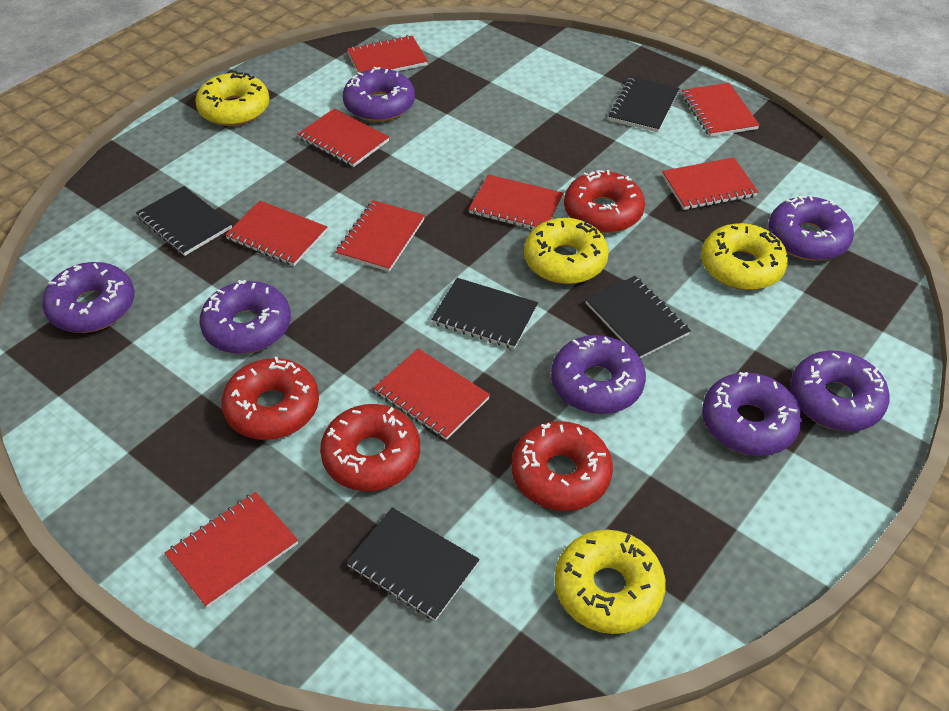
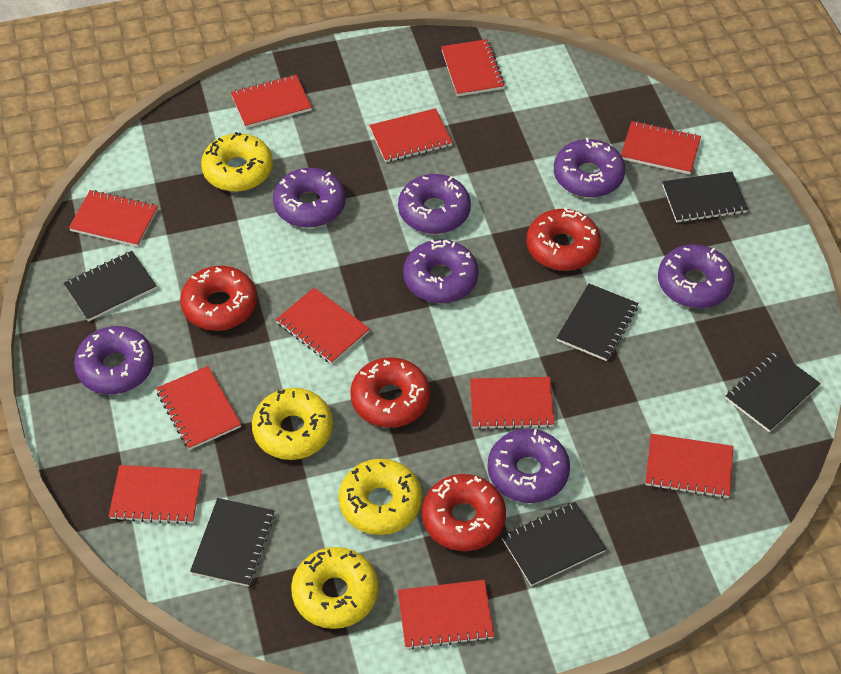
black notebook: 5 -> 6
red notebook: 9 -> 11

